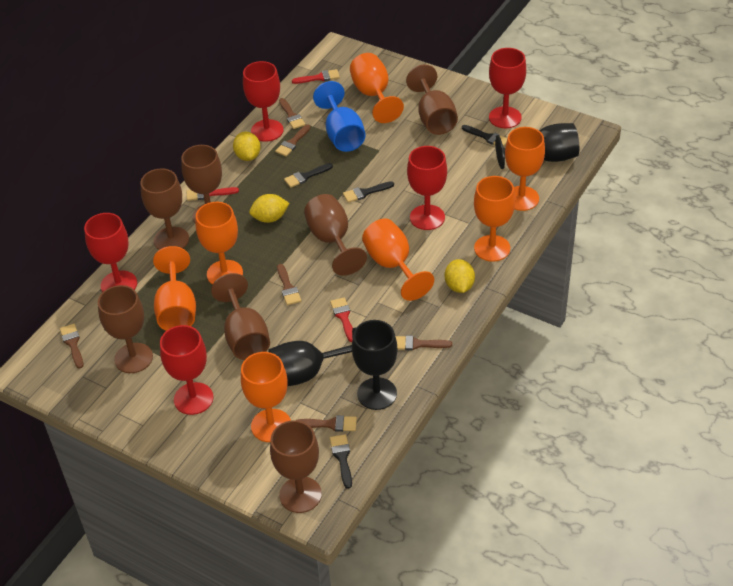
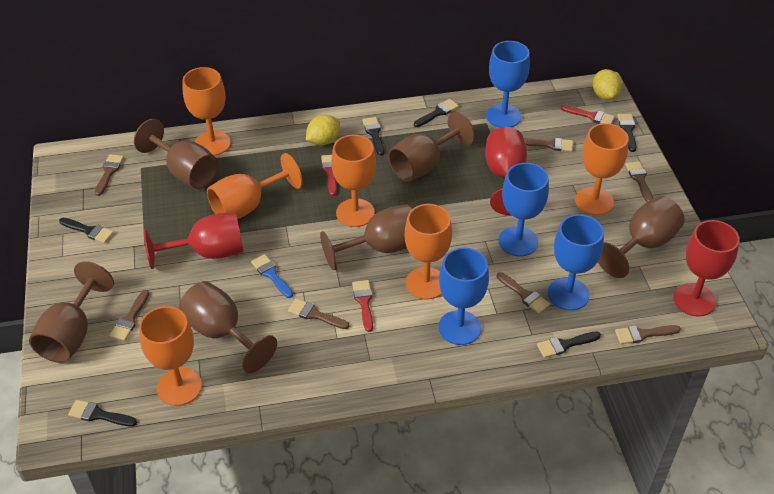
black brush: 4 -> 6
black goblet: 3 -> 0
blue brush: 0 -> 1
blue goblet: 1 -> 4
brown brush: 6 -> 7
brown goblet: 7 -> 6
orange goblet: 7 -> 6
red goblet: 5 -> 3
yellow lemon: 3 -> 2

